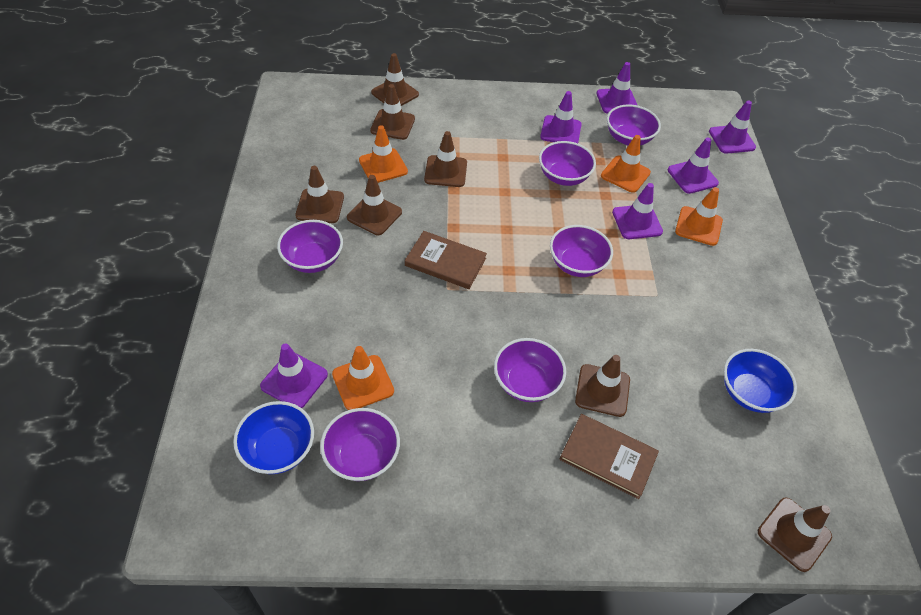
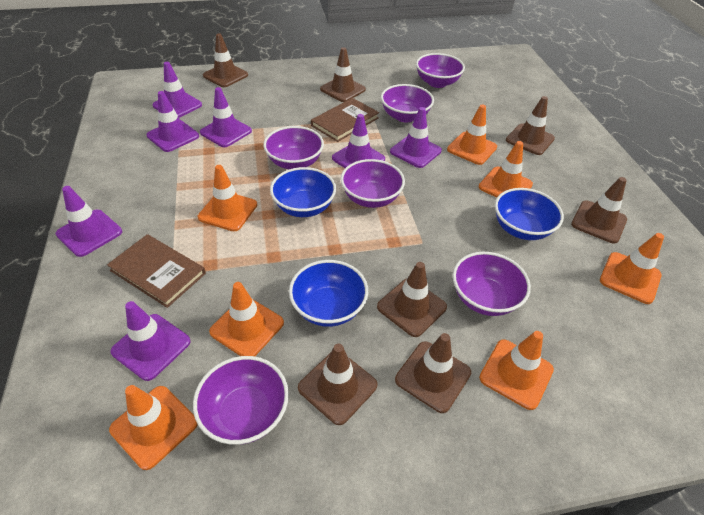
blue bowl: 2 -> 3
orange traffic cone: 4 -> 7
purple traffic cone: 6 -> 7

